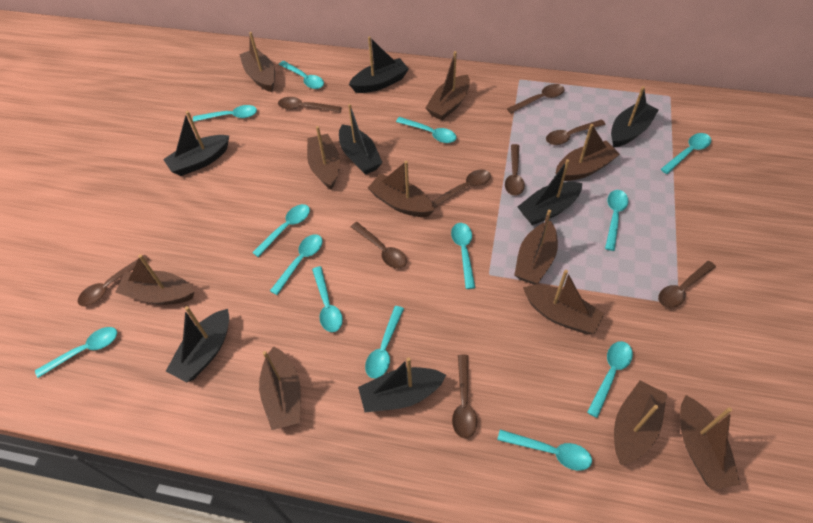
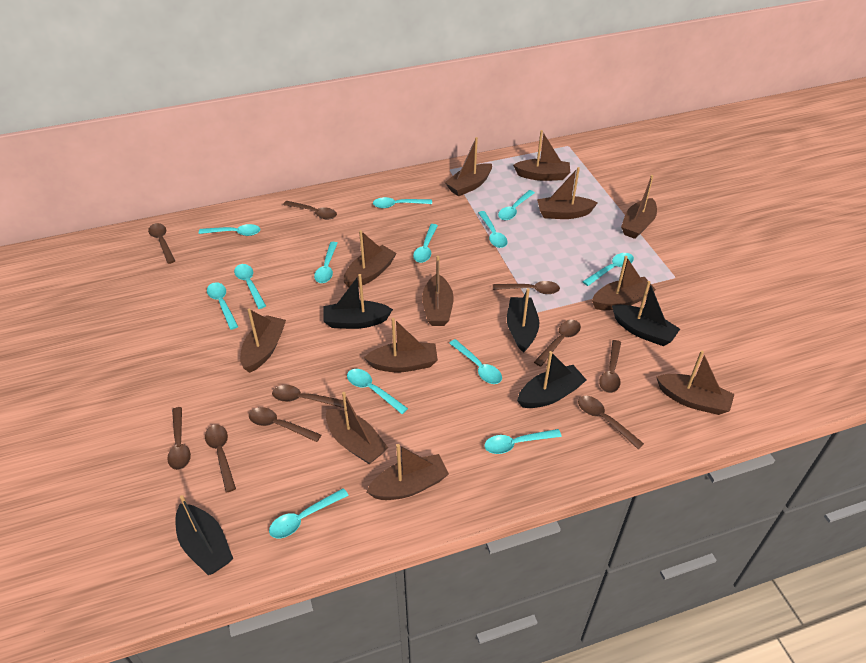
black boat: 7 -> 5
brown boat: 11 -> 12
brown spoon: 9 -> 10

